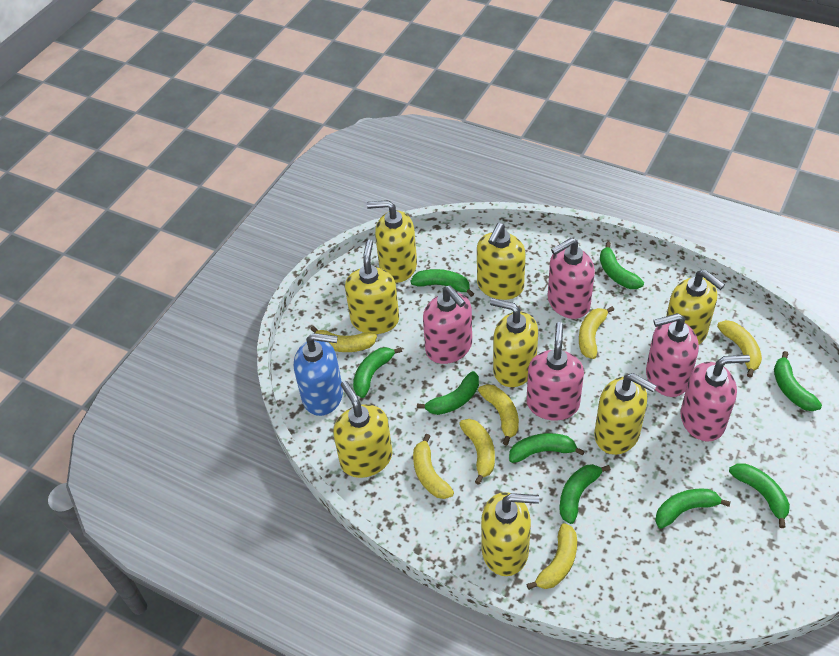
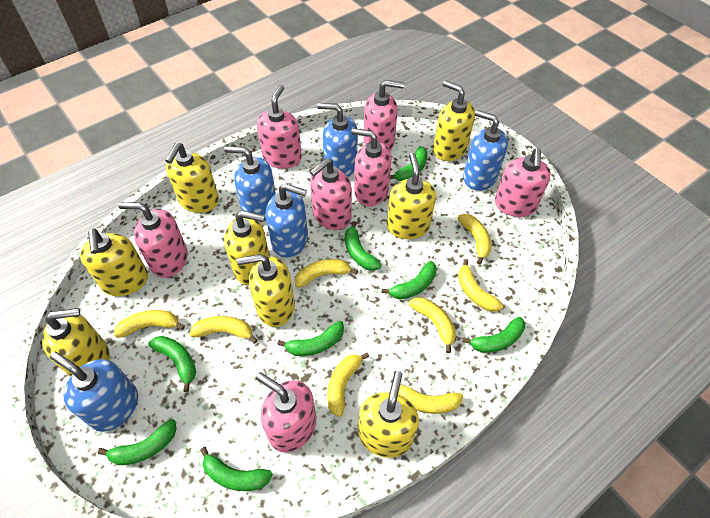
blue soap dispenser: 1 -> 5
green banana: 9 -> 8
pink soap dispenser: 5 -> 7
yellow banana: 7 -> 8

